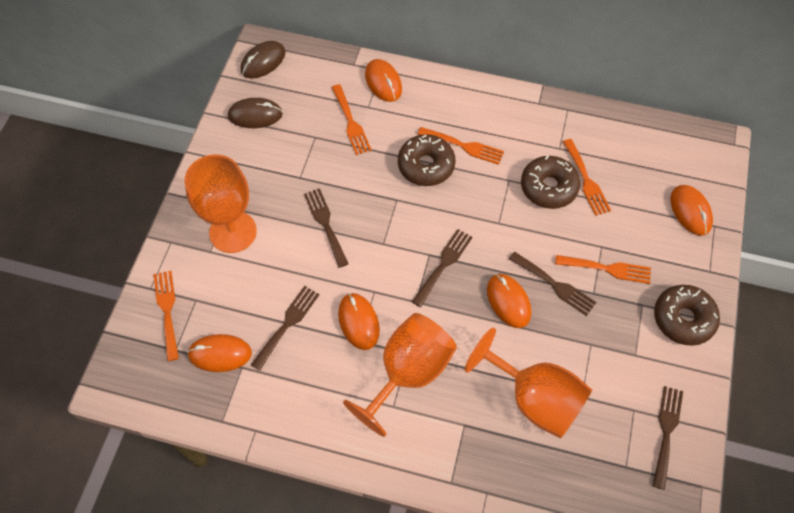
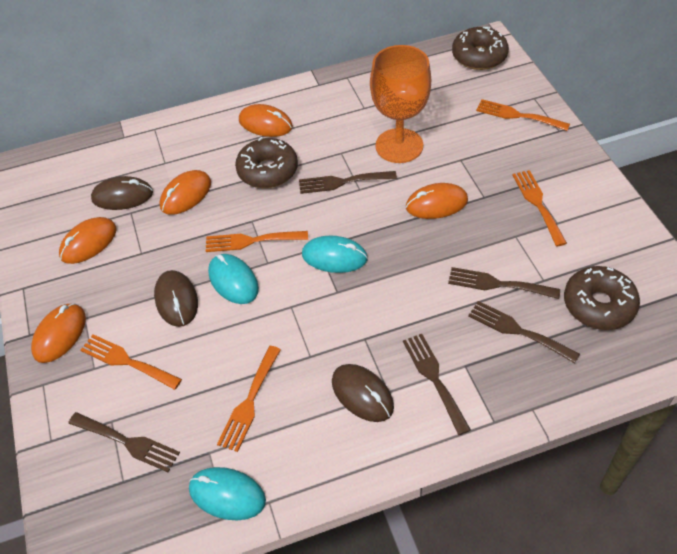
brown mouse: 2 -> 3
orange goblet: 3 -> 1
turquoise mouse: 0 -> 3

